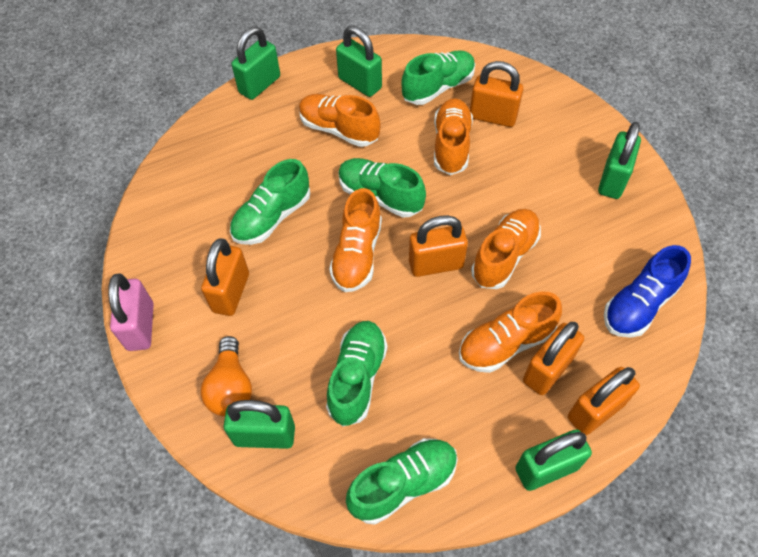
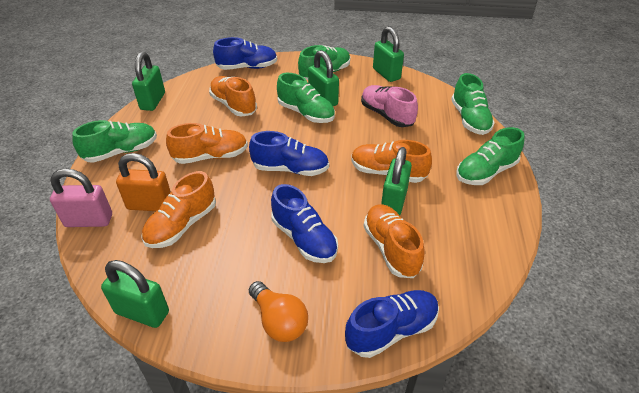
blue shoe: 1 -> 4
orange padlock: 5 -> 1
pink shoe: 0 -> 1

